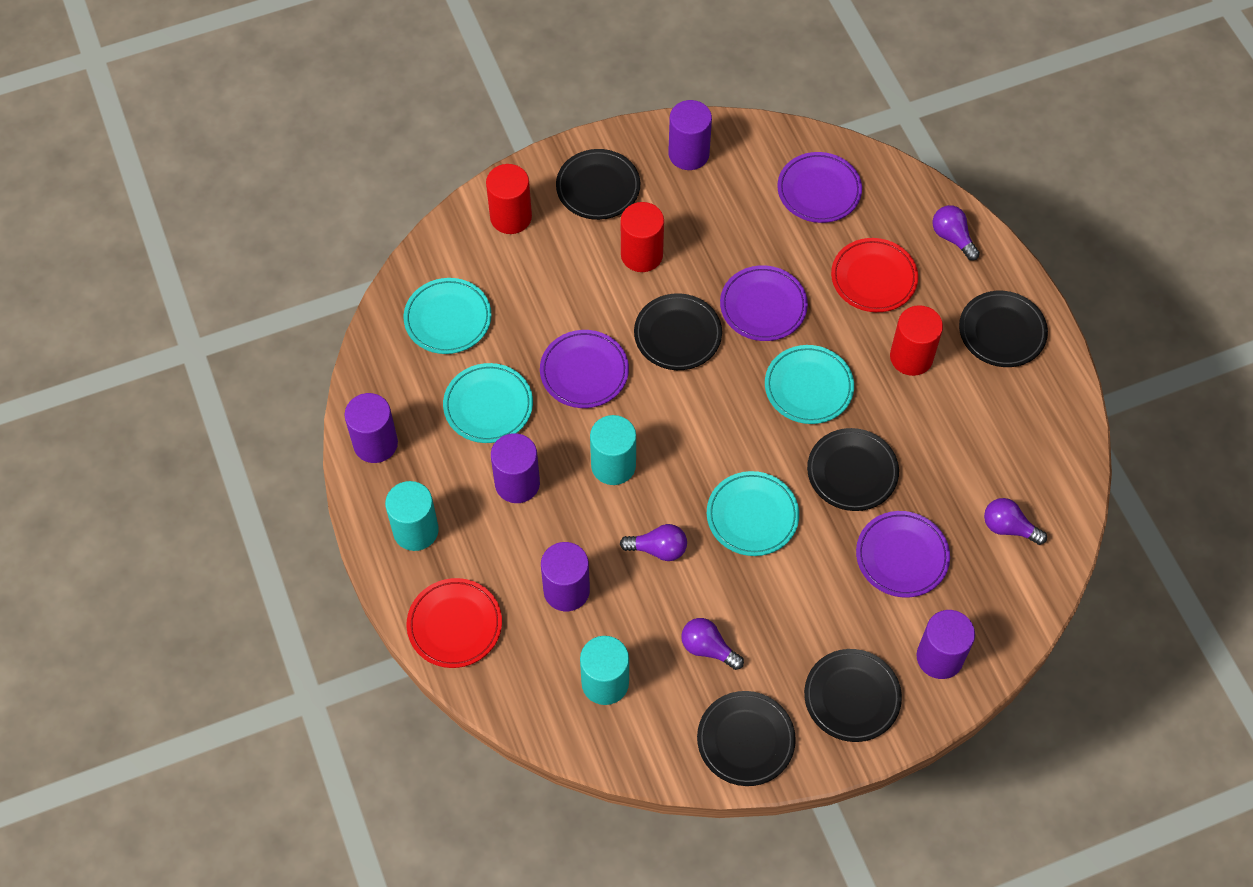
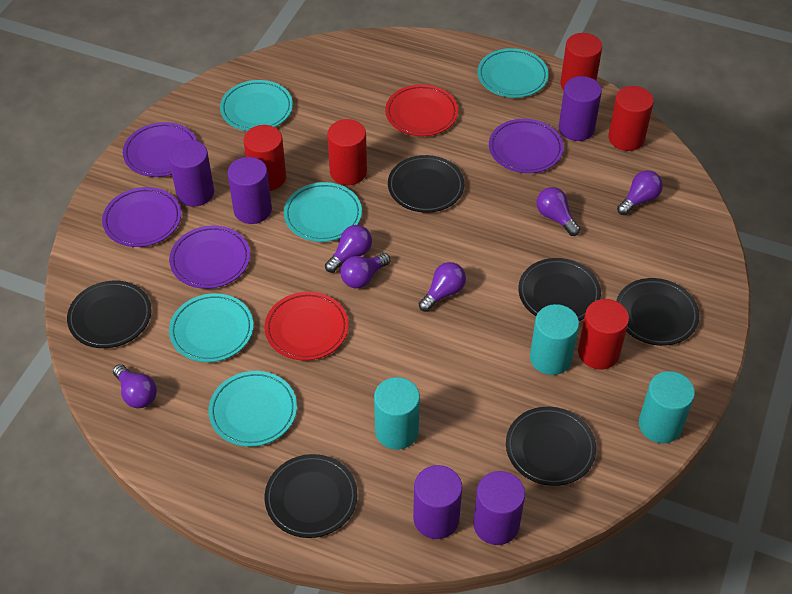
purple light bulb: 4 -> 6
red cylinder: 3 -> 5
turquoise plate: 4 -> 5

